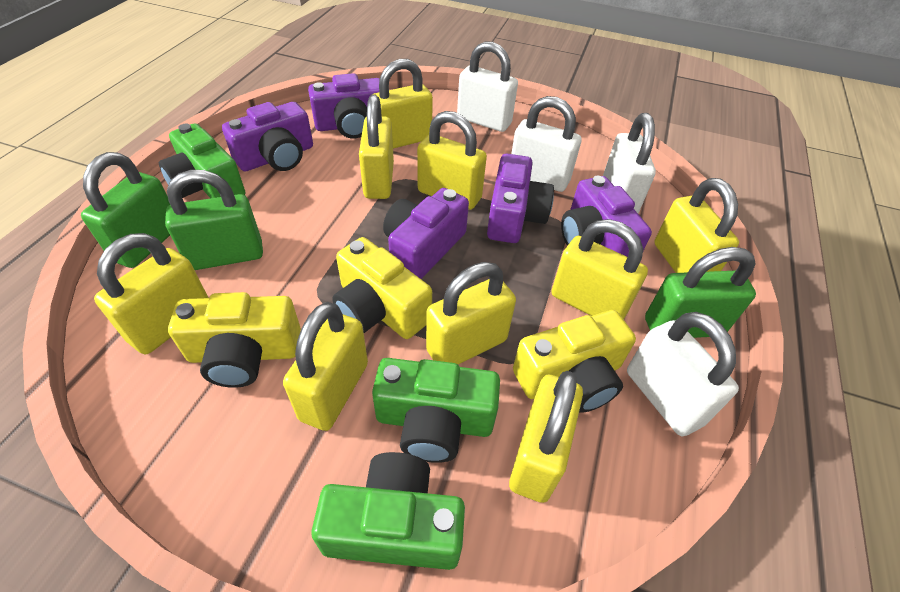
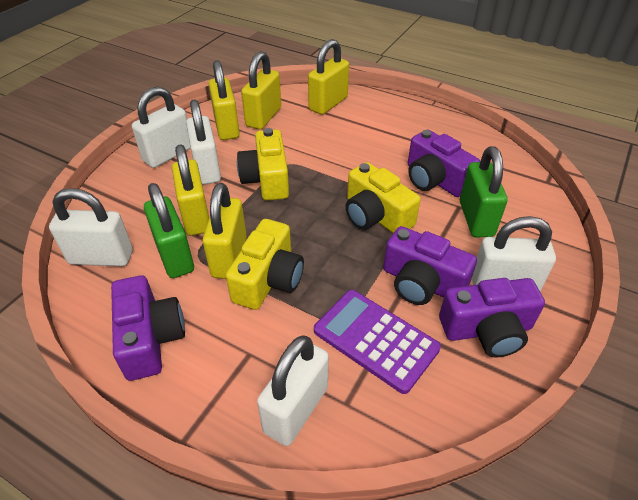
green camera: 3 -> 0
green padlock: 3 -> 2
purple calculator: 0 -> 1
purple camera: 5 -> 4
white padlock: 4 -> 5
yellow padlock: 9 -> 5

